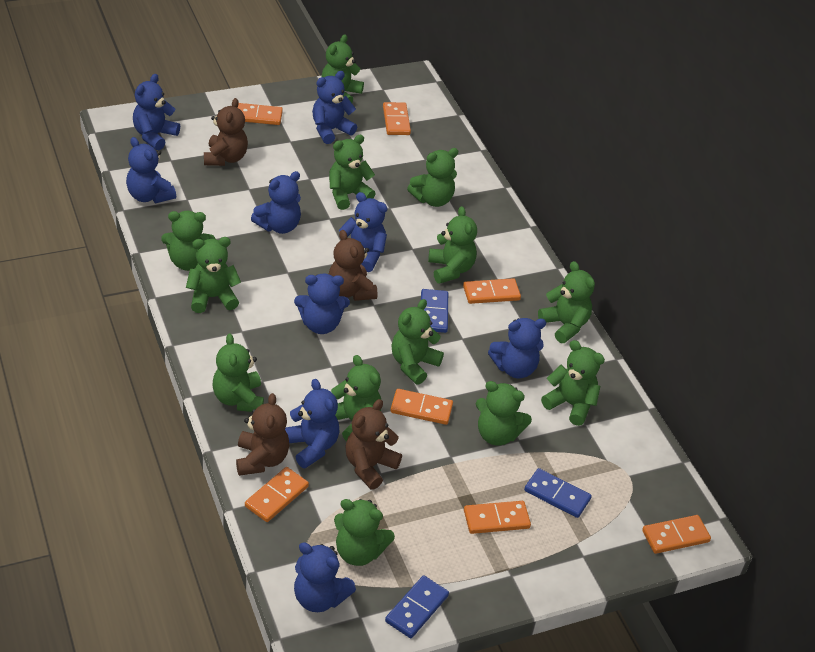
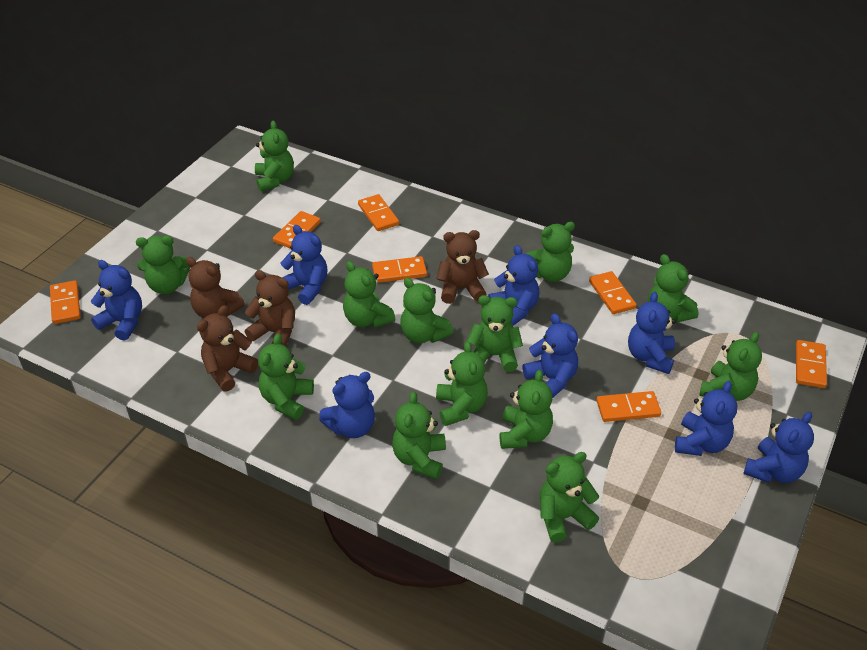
blue domino: 3 -> 0
blue teddy bear: 9 -> 8

